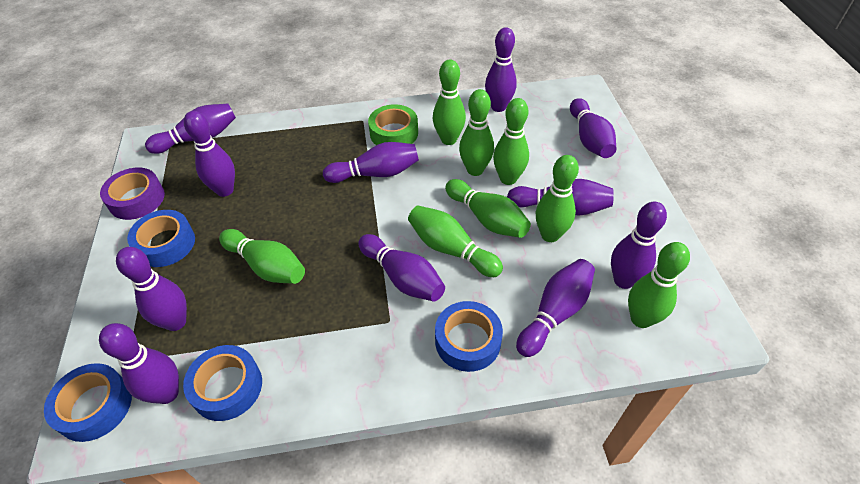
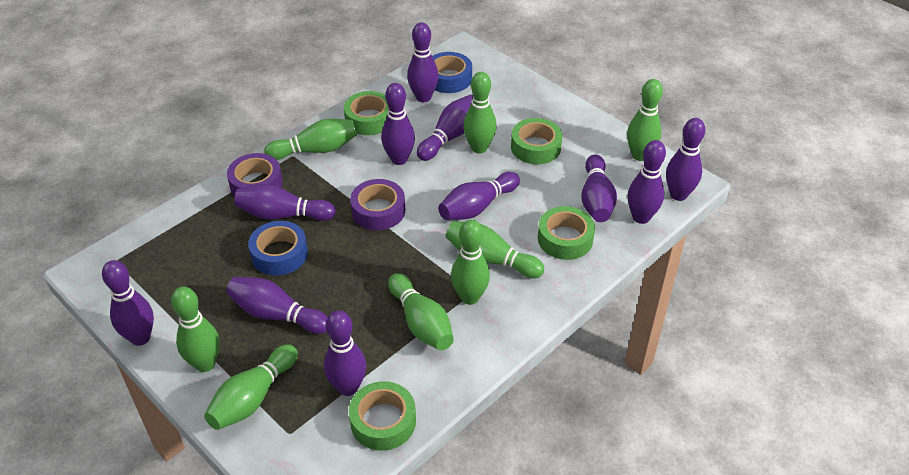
blue tape: 4 -> 2
green tape: 1 -> 4
purple tape: 1 -> 2

